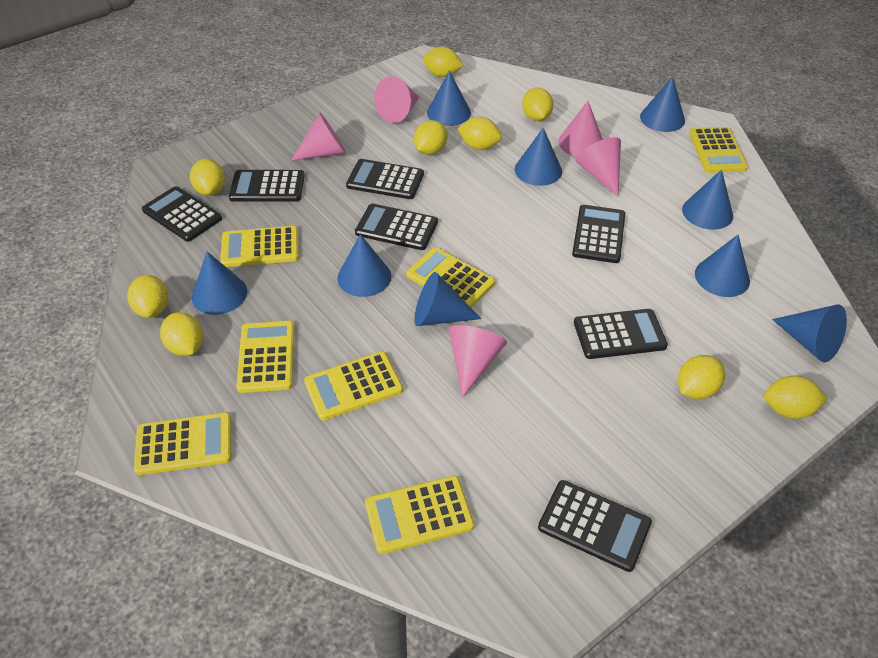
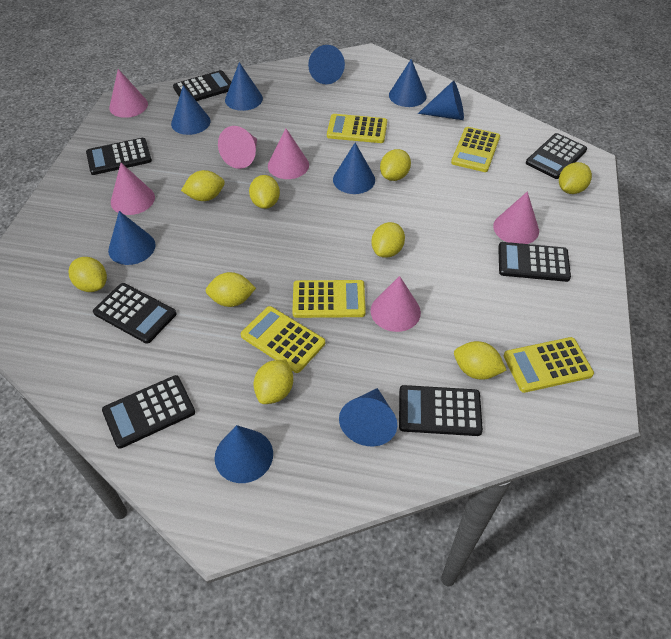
pink cone: 5 -> 6
yellow calculator: 7 -> 5

